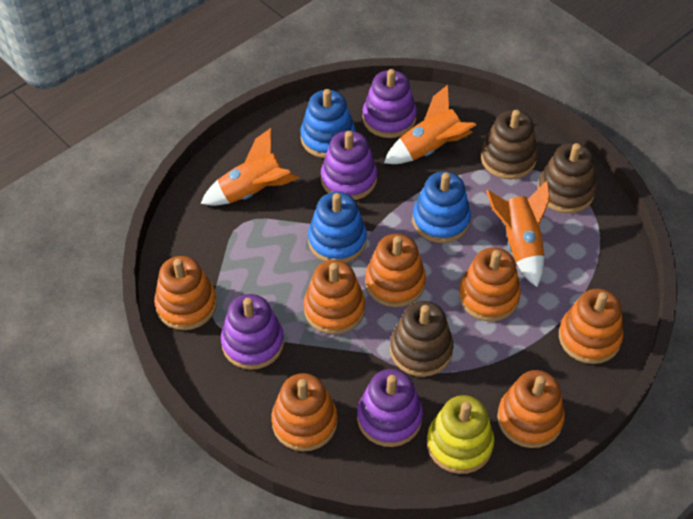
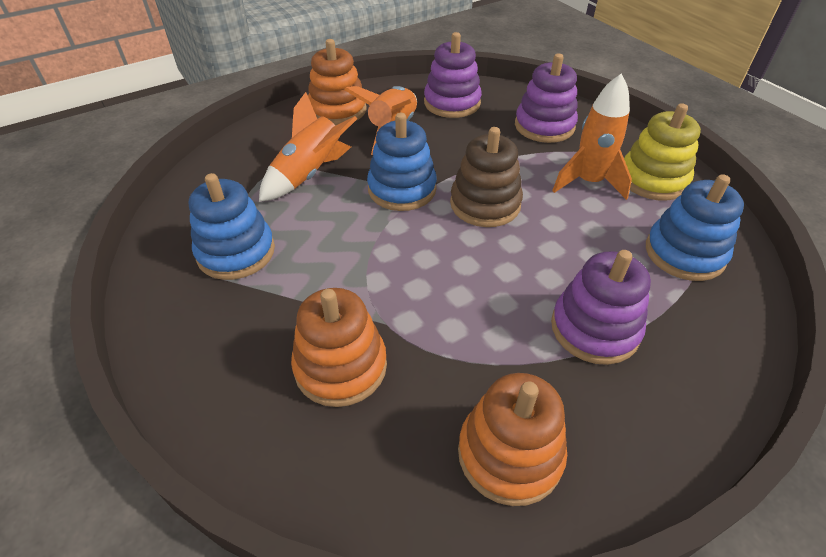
brown stacking toy: 3 -> 1
orange stacking toy: 7 -> 3
purple stacking toy: 4 -> 3

